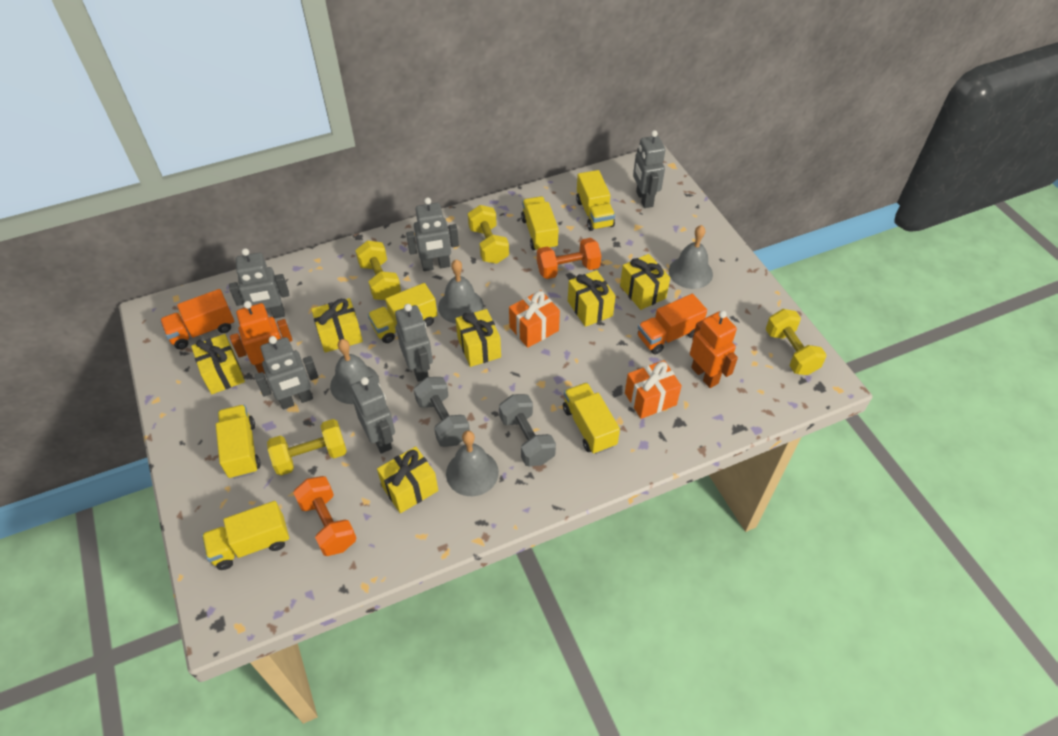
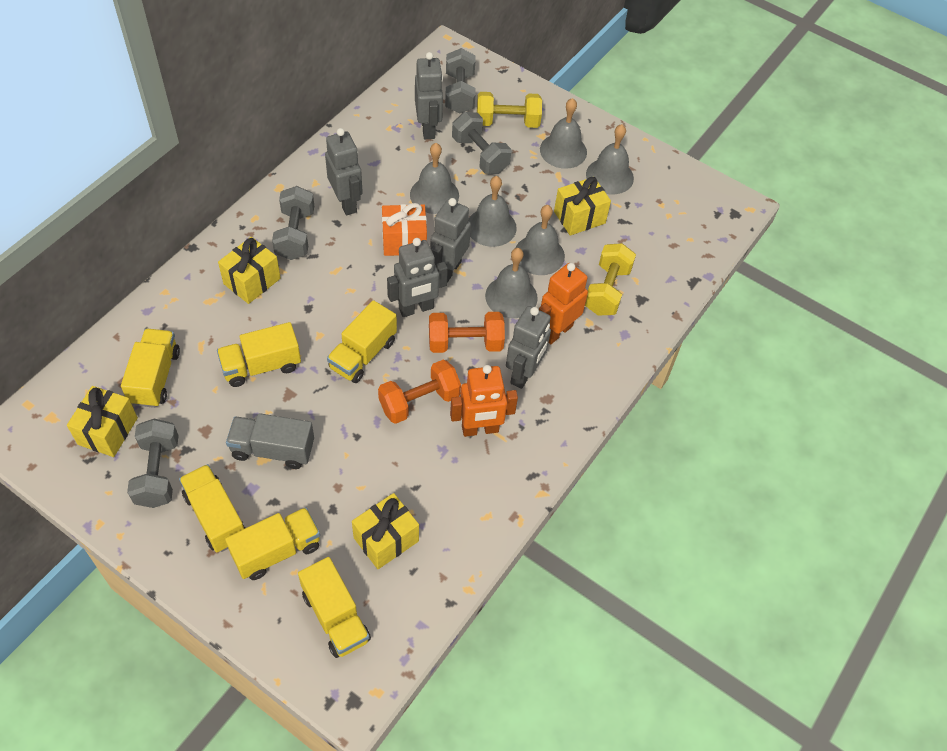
grey bell: 4 -> 6
grey dumbbell: 2 -> 4
grey robot: 6 -> 5
grey truck: 0 -> 1
orange gift: 2 -> 1
orange truck: 2 -> 0
yellow dumbbell: 4 -> 2
yellow gift: 6 -> 4

